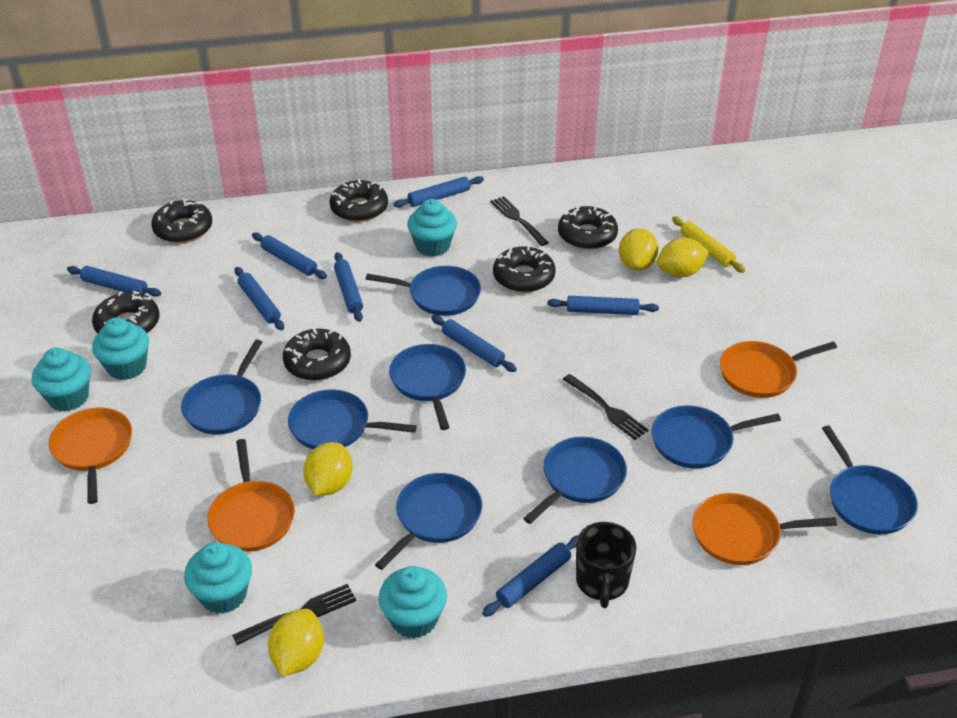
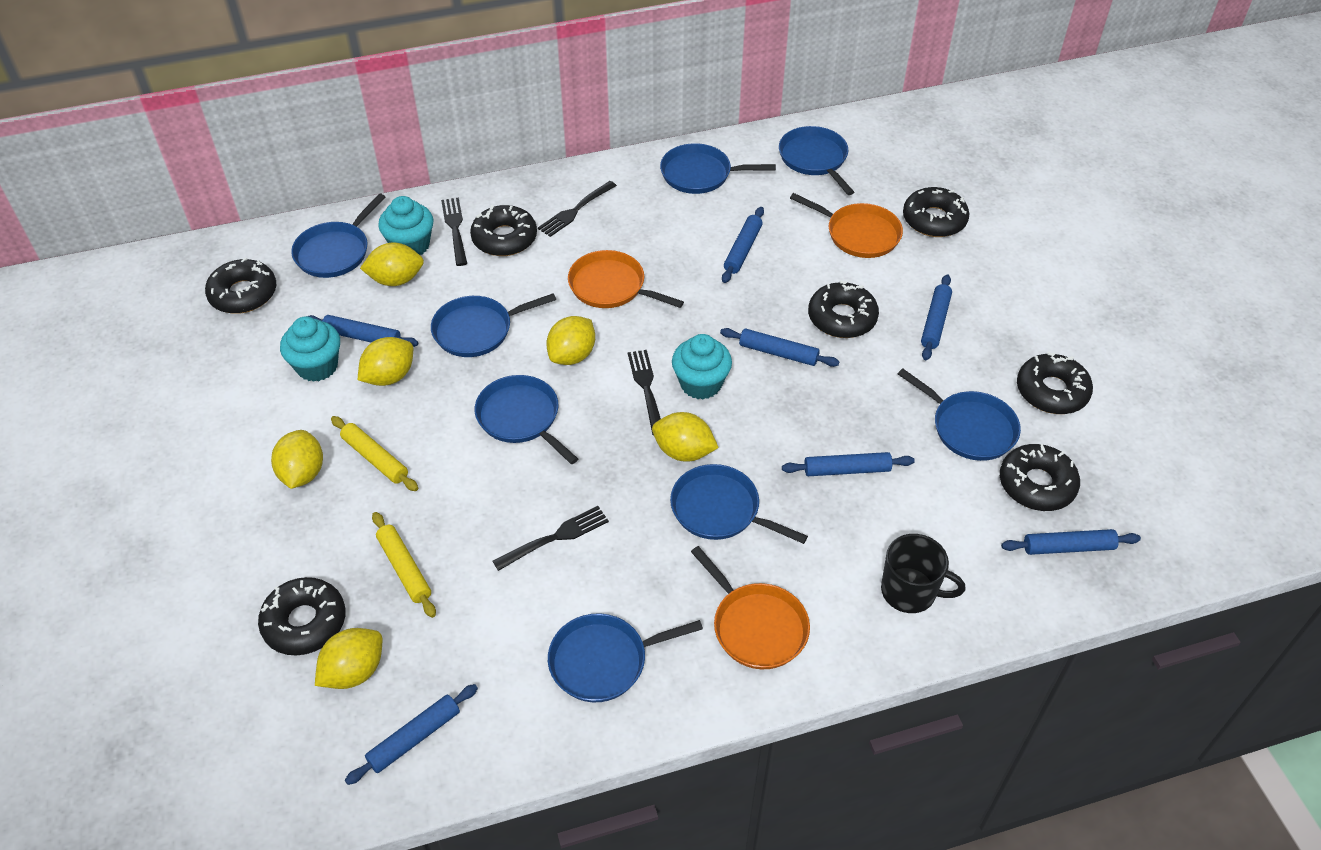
black donut: 6 -> 7
black fork: 3 -> 4
blue rolling pin: 8 -> 7
orange pan: 4 -> 3
turquoise cupcake: 5 -> 3
yellow lemon: 4 -> 6
yellow rolling pin: 1 -> 2

